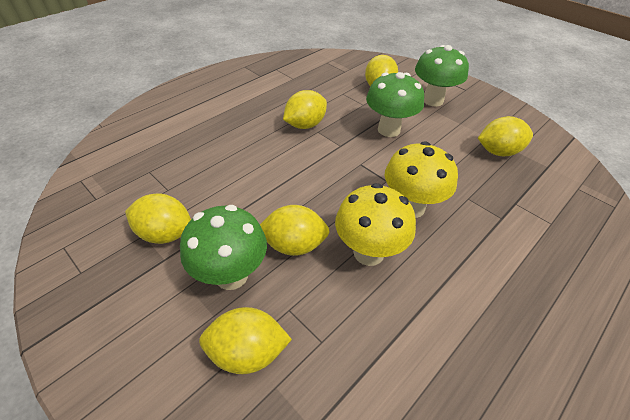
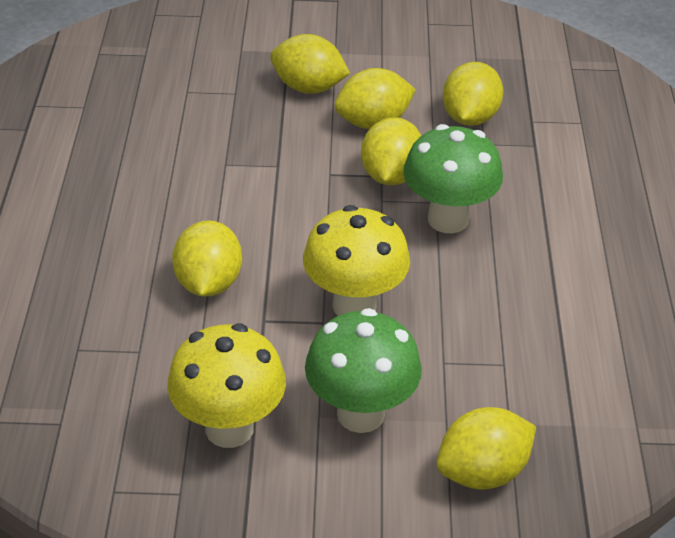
green mushroom: 3 -> 2

